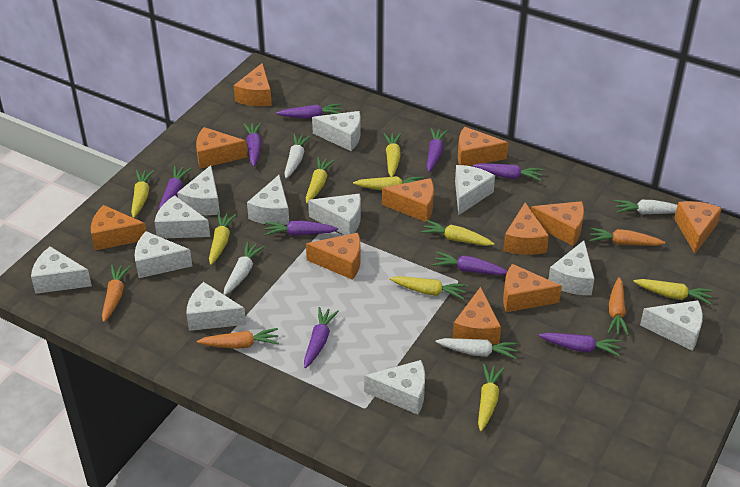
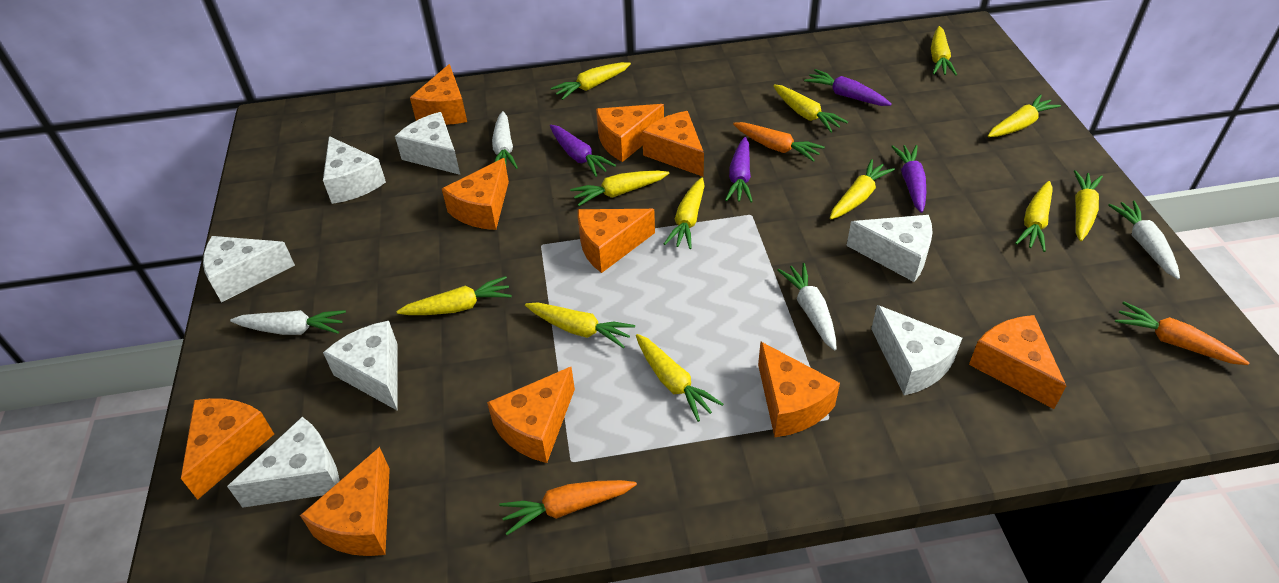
orange carrot: 4 -> 3
orange cheese: 11 -> 10
purple carrot: 9 -> 4
white cheese: 12 -> 7
yellow carrot: 9 -> 12

